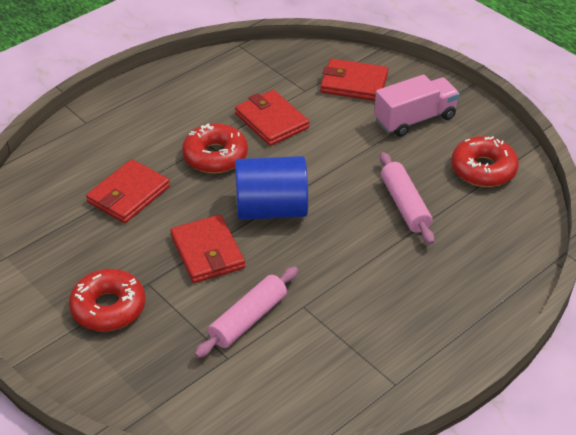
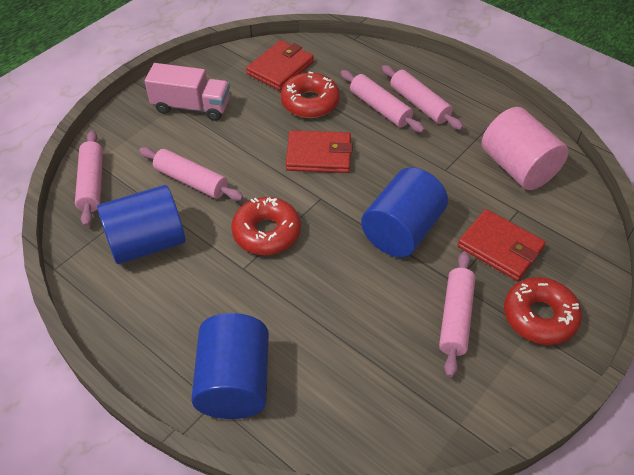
blue cylinder: 1 -> 3
pink cylinder: 0 -> 1
pink rolling pin: 2 -> 5
red wallet: 4 -> 3

